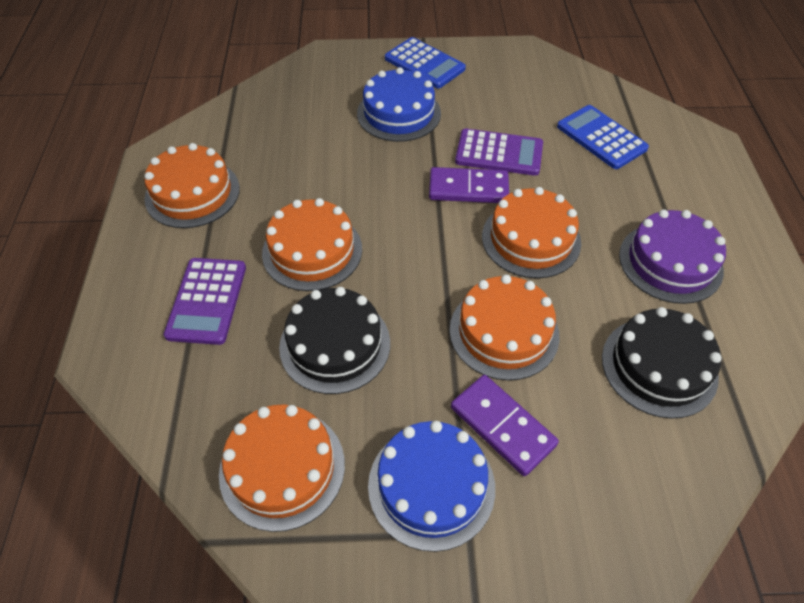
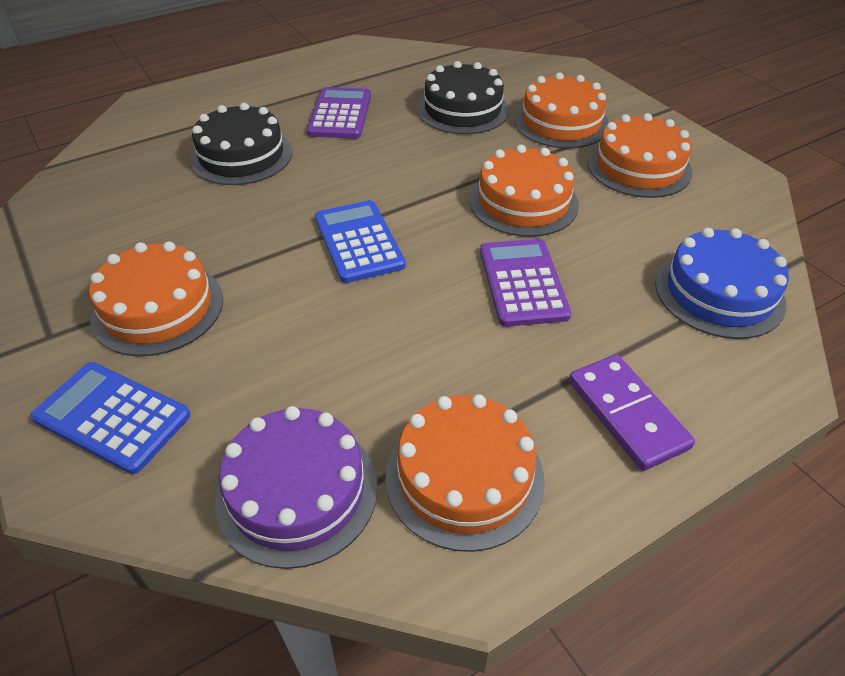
blue cake: 2 -> 1
purple domino: 2 -> 1

